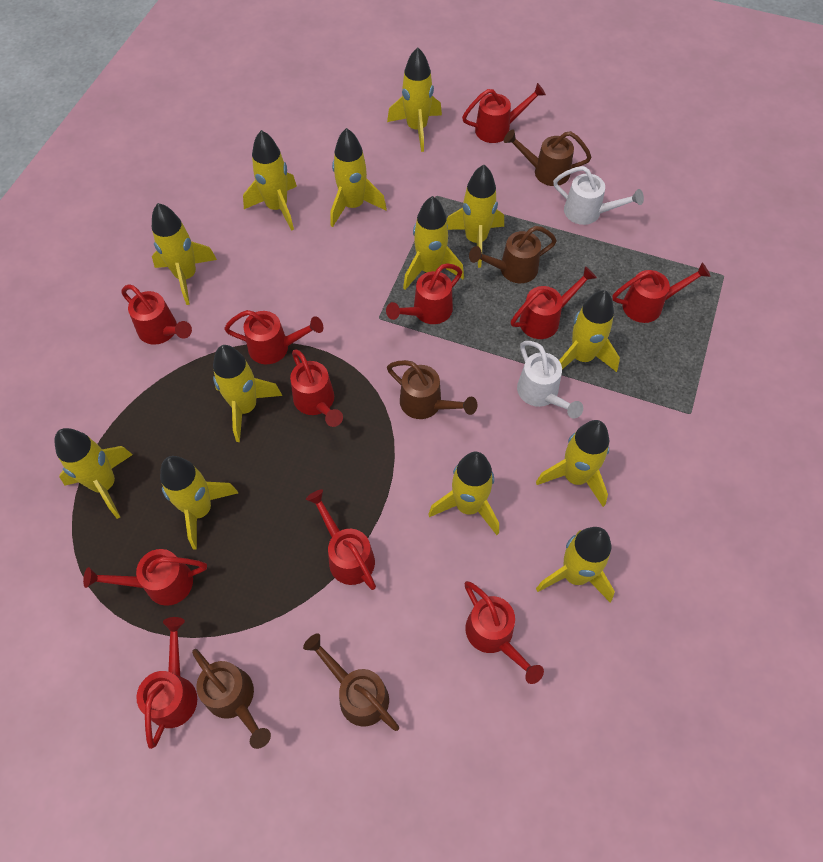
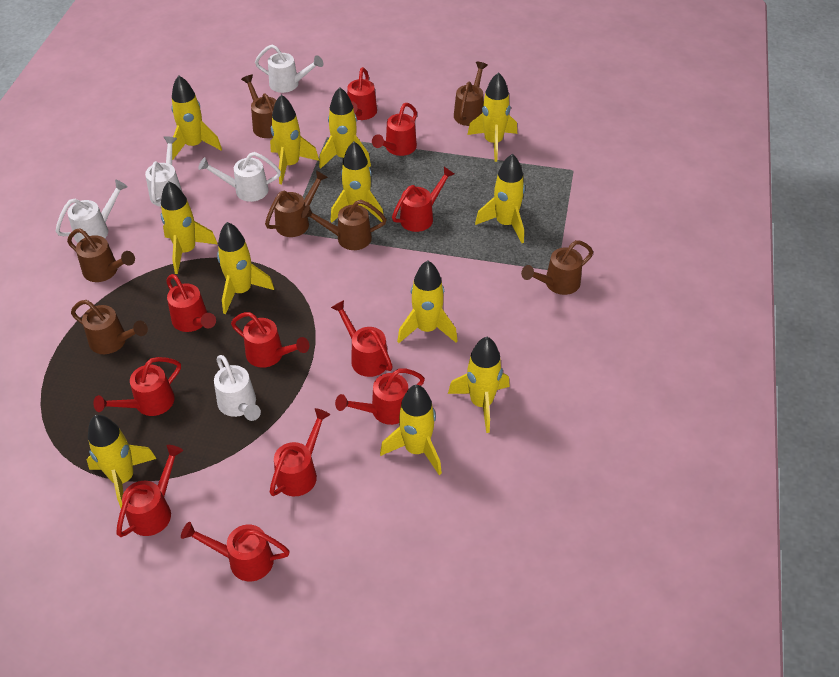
brown watering can: 5 -> 7
white watering can: 2 -> 5
yellow rocket: 13 -> 12

